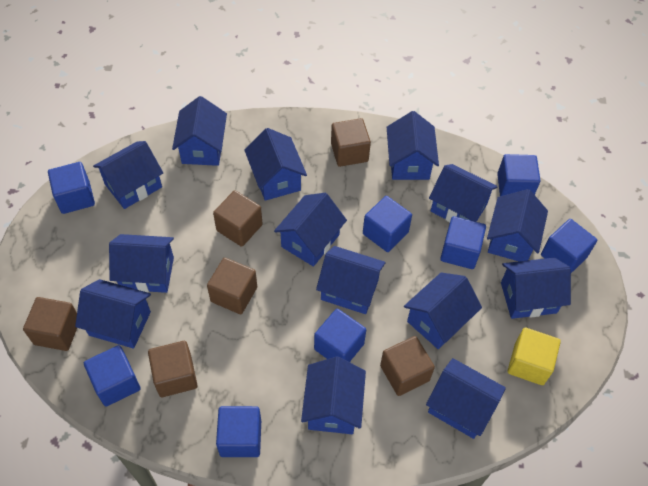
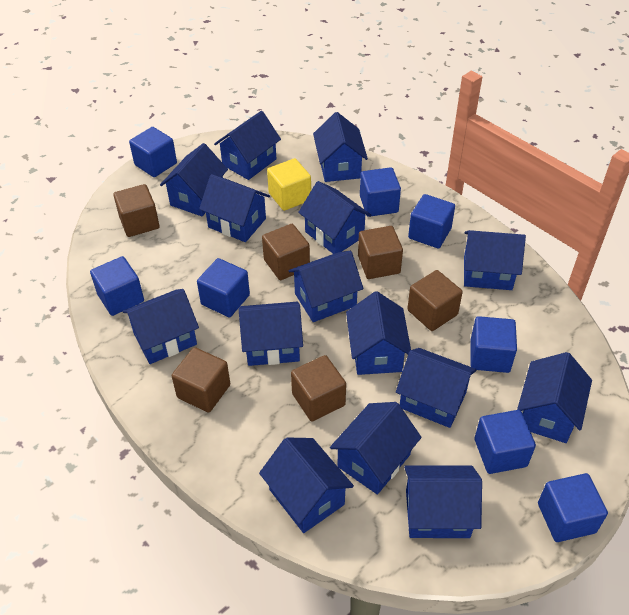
blue house: 14 -> 15

